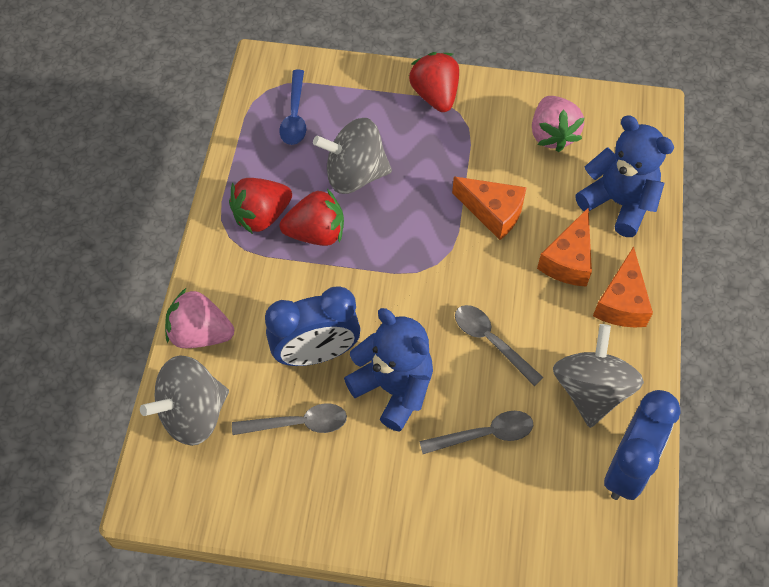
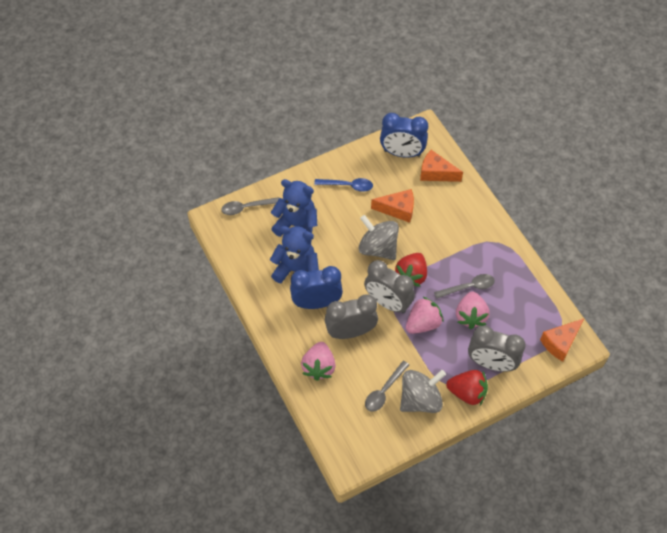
grey clock: 0 -> 3
grey spinning top: 3 -> 2
pink strawberry: 2 -> 3
red strawberry: 3 -> 2

